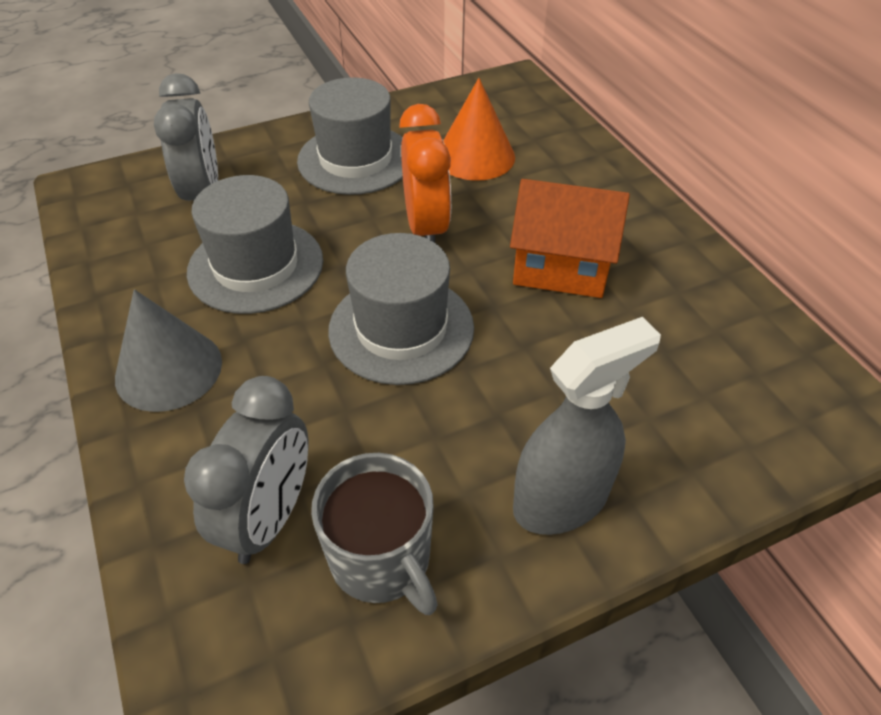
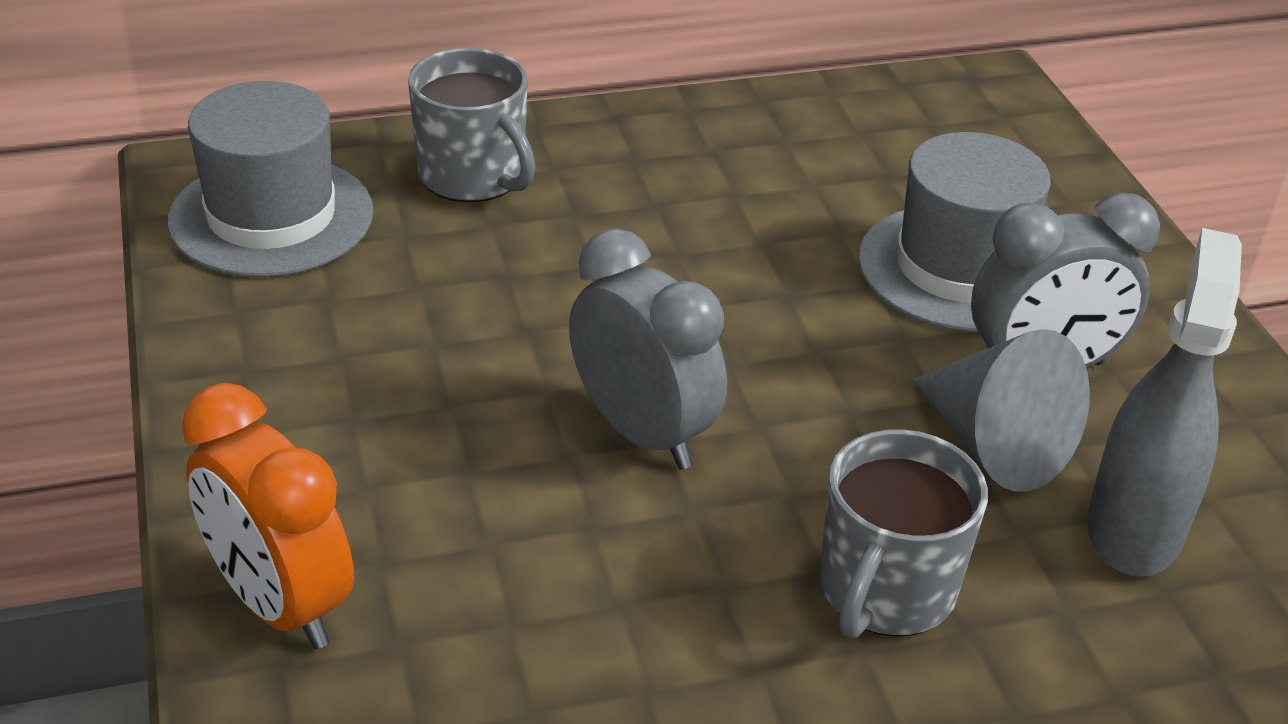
grey hat: 3 -> 2
grey mug: 1 -> 2
orange cone: 1 -> 0
orange house: 1 -> 0

